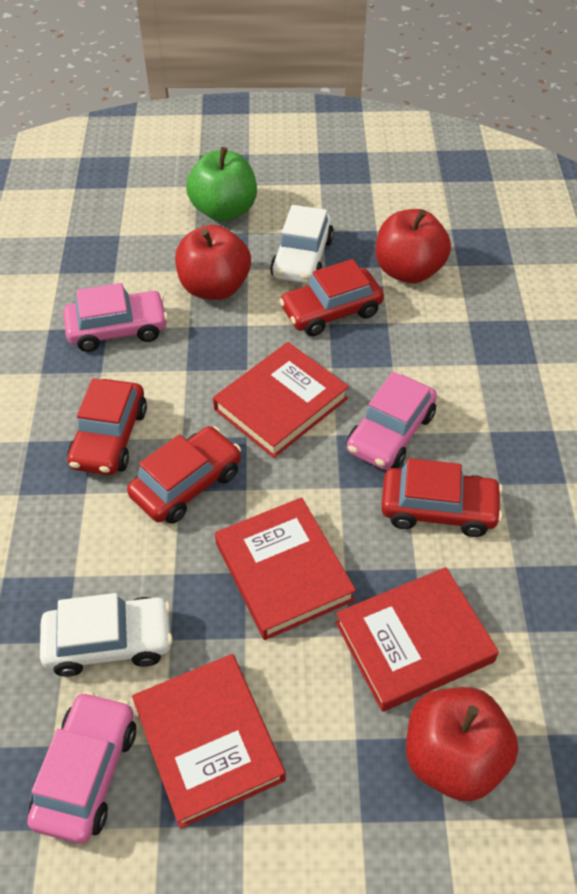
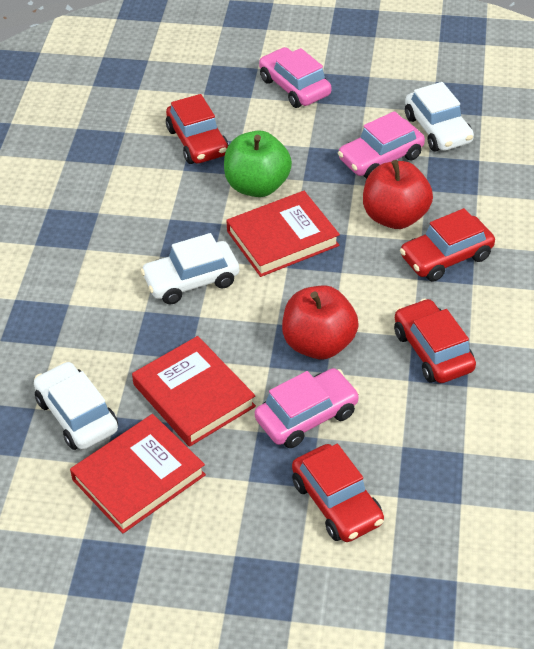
red apple: 3 -> 2
red book: 4 -> 3
white car: 2 -> 3

